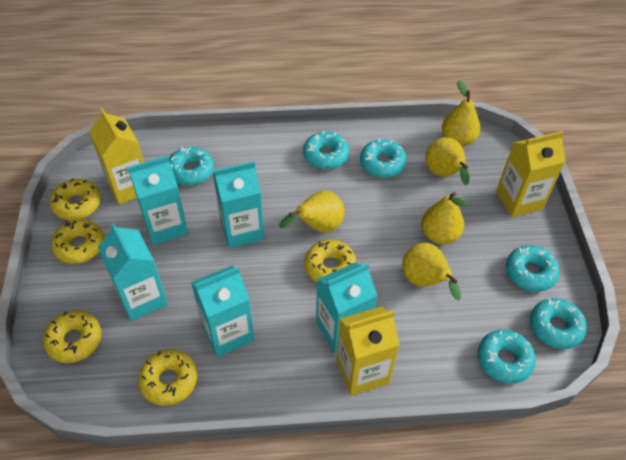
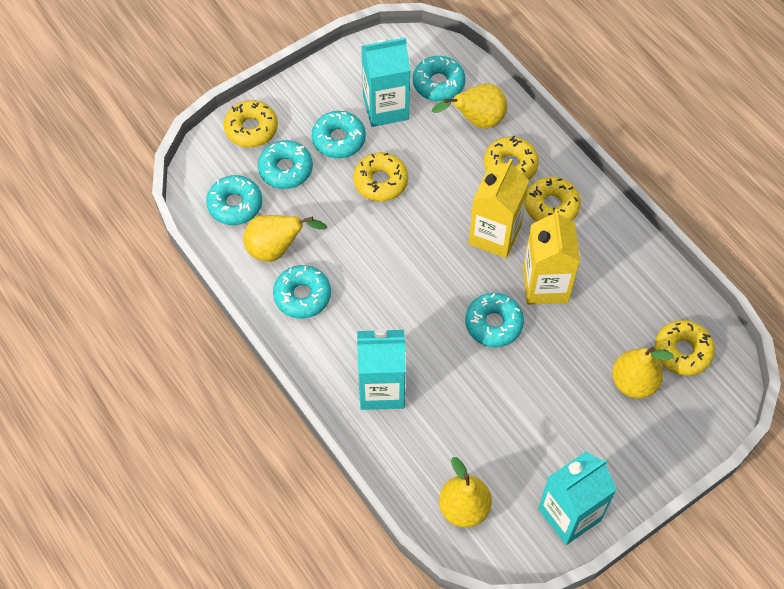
turquoise carton: 5 -> 3
yellow carton: 3 -> 2
yellow pear: 5 -> 4

